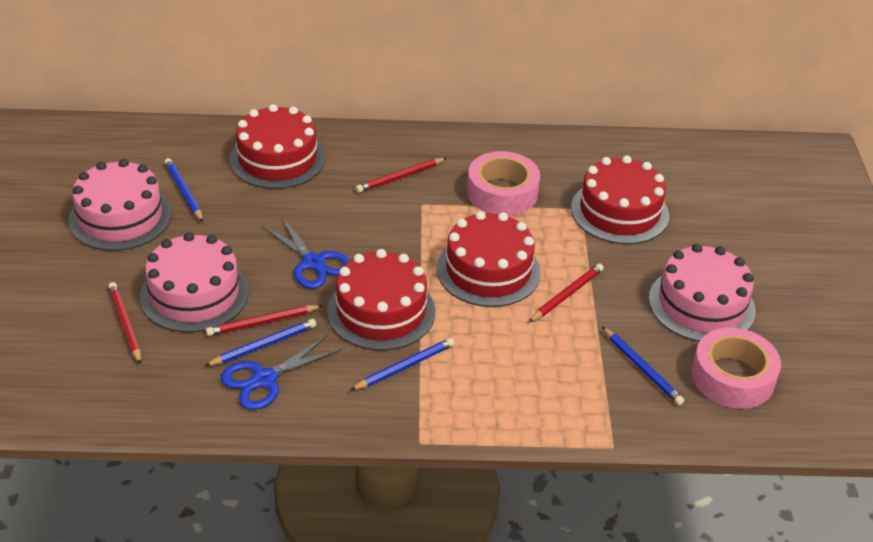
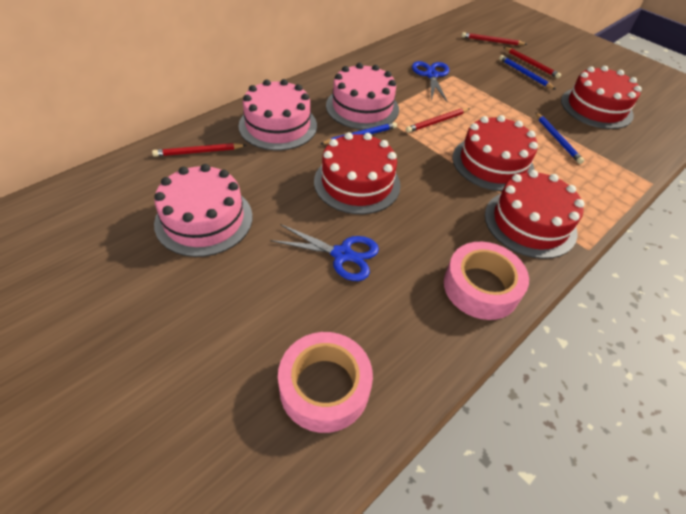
blue pencil: 4 -> 3

